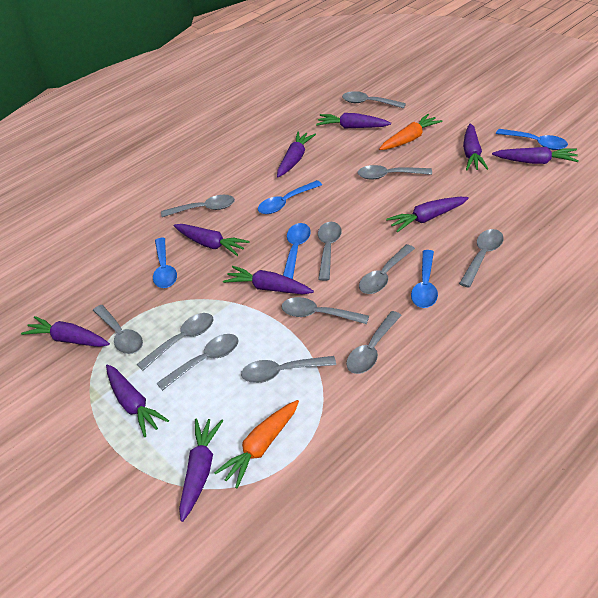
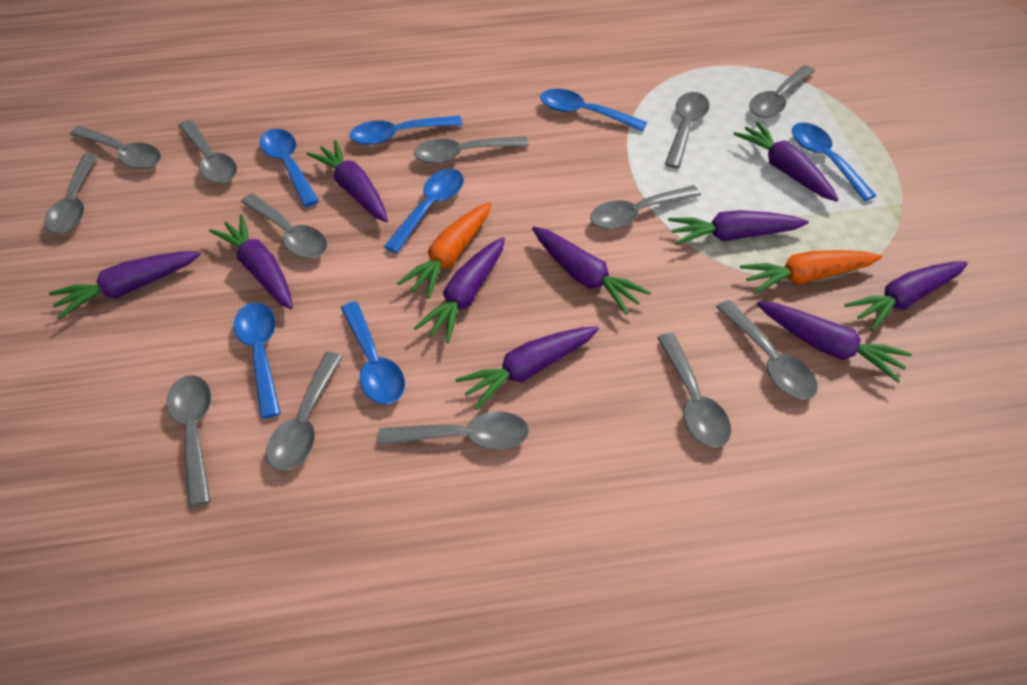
blue spoon: 5 -> 7
grey spoon: 12 -> 13

